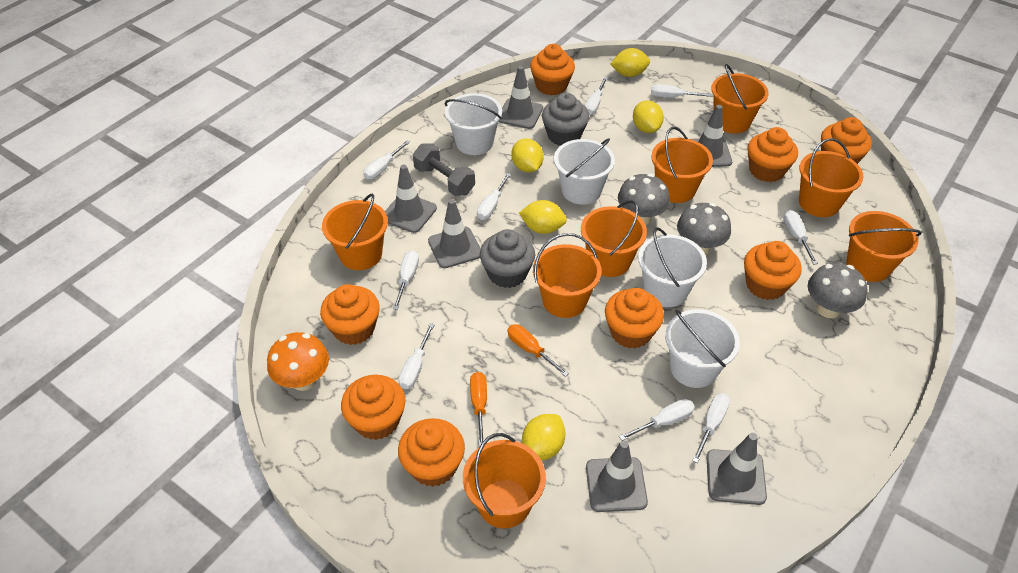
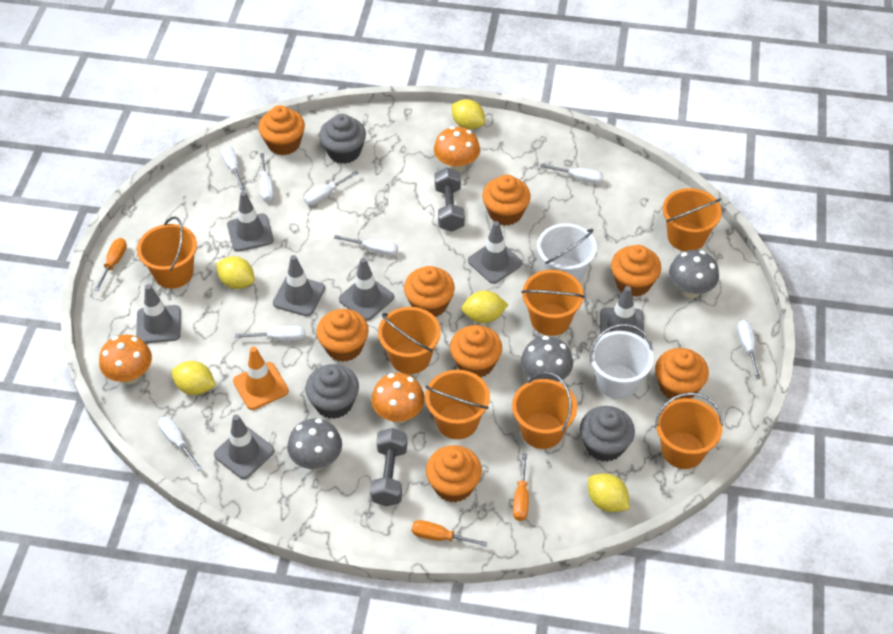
grey cupcake: 2 -> 3
grey dumbbell: 1 -> 2
grey traffic cone: 6 -> 7
orange bucket: 8 -> 7
orange mushroom: 1 -> 3
orange screwdriver: 2 -> 3
orange traffic cone: 0 -> 1
white bucket: 4 -> 2
white screwdriver: 9 -> 8

